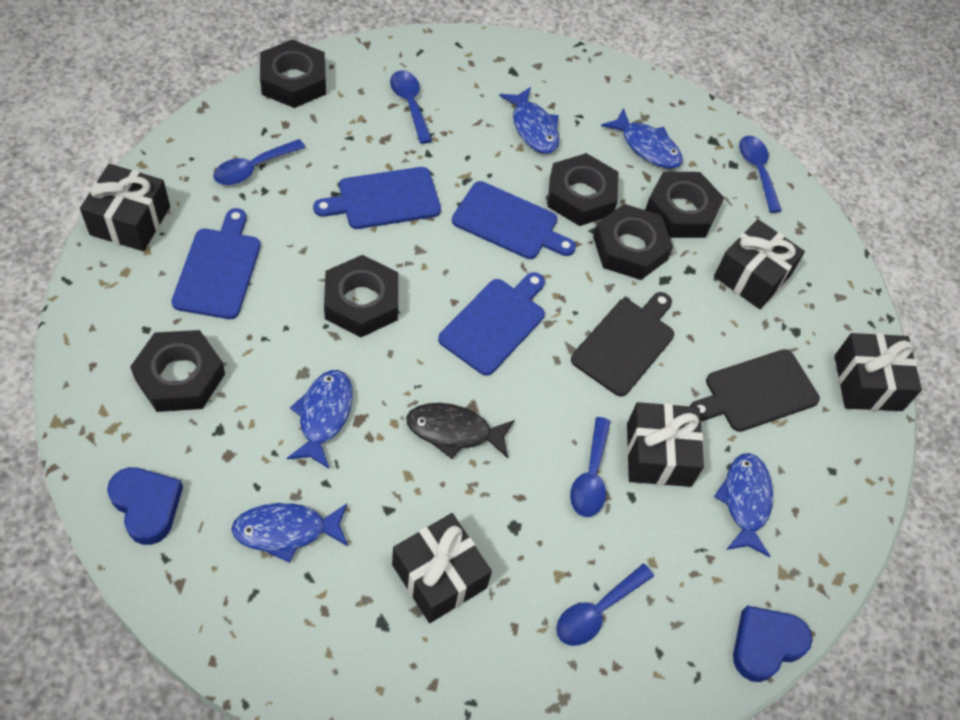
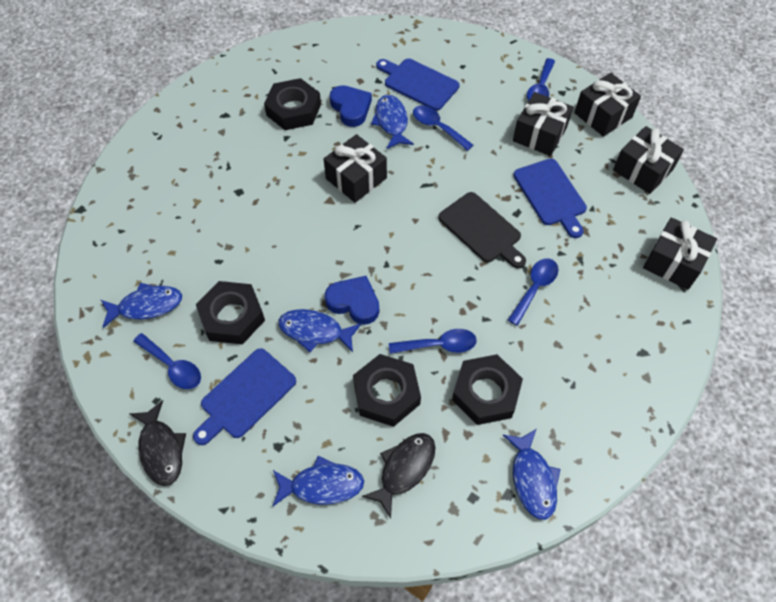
black cutting board: 2 -> 1
black fish: 1 -> 2
black nut: 6 -> 4
blue cutting board: 4 -> 3

